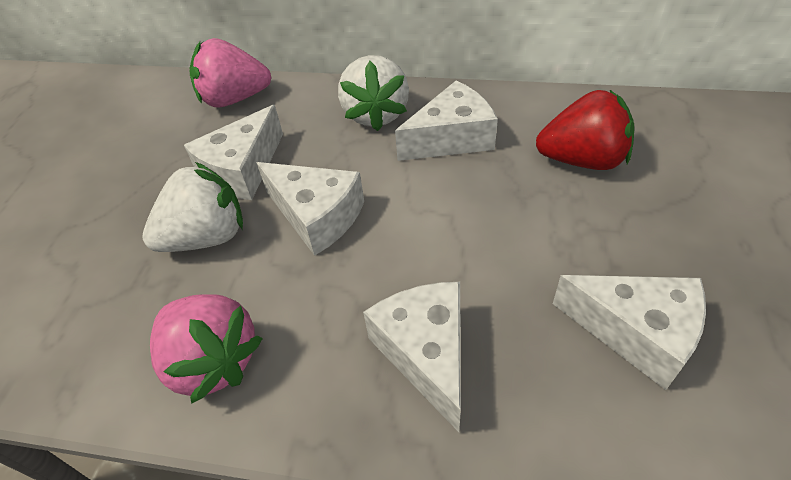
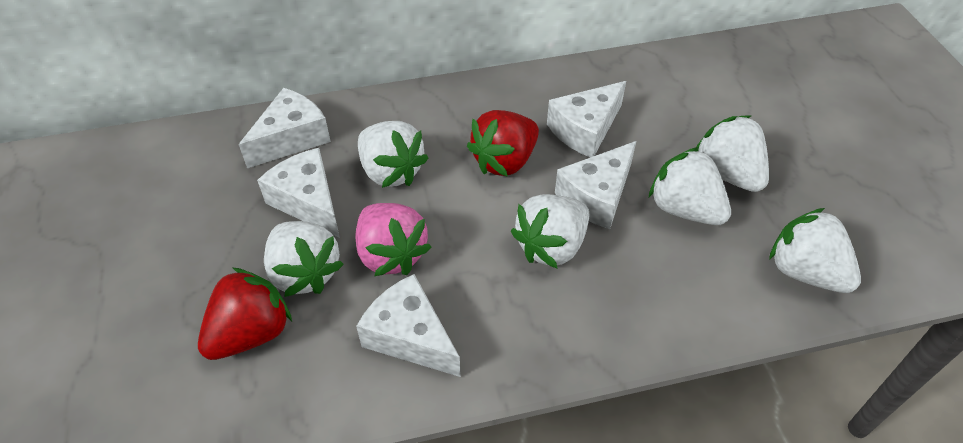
pink strawberry: 2 -> 1
red strawberry: 1 -> 2
white strawberry: 2 -> 6

